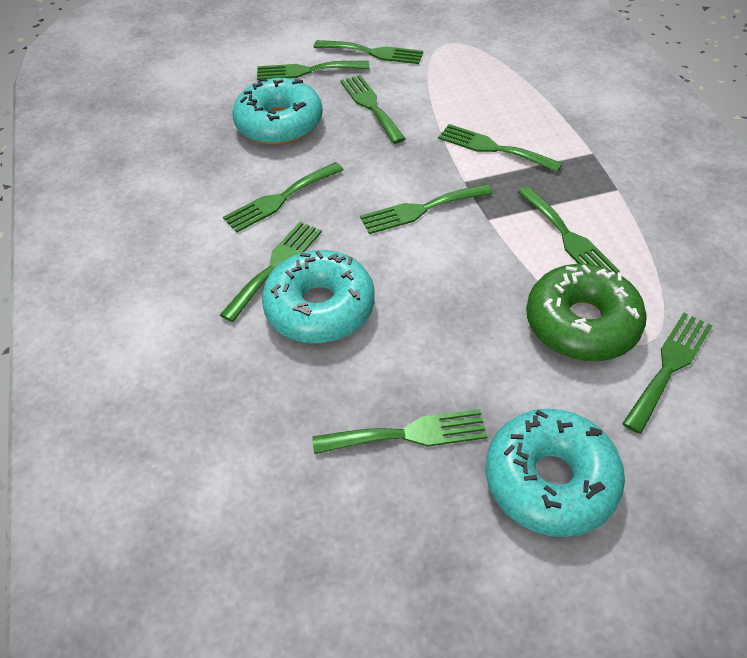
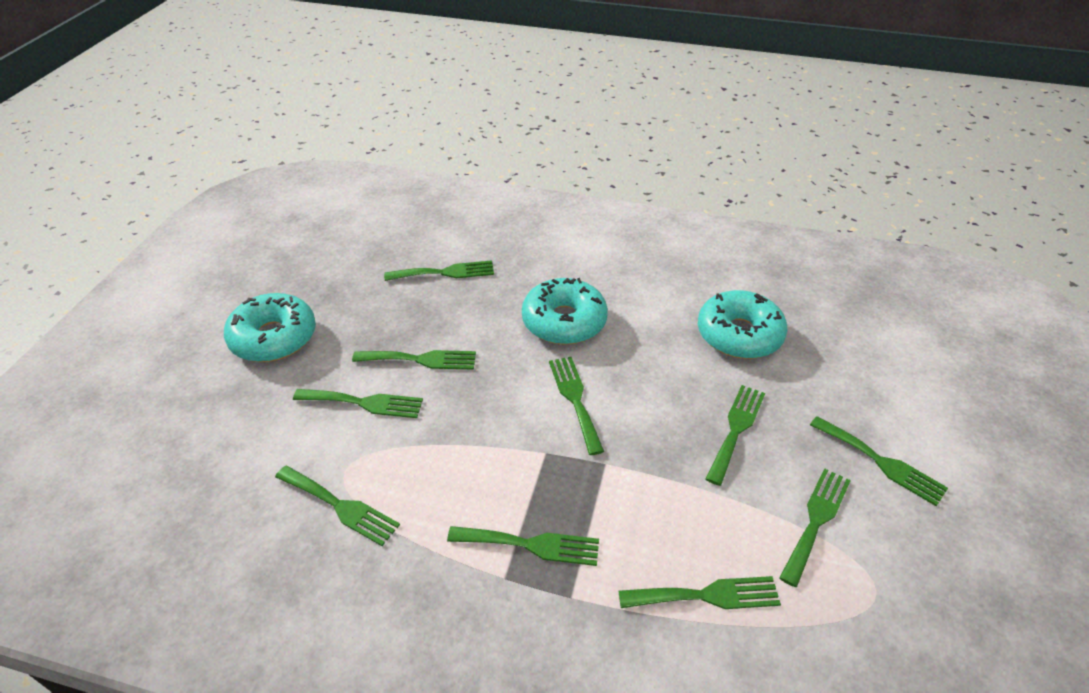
green donut: 1 -> 0

